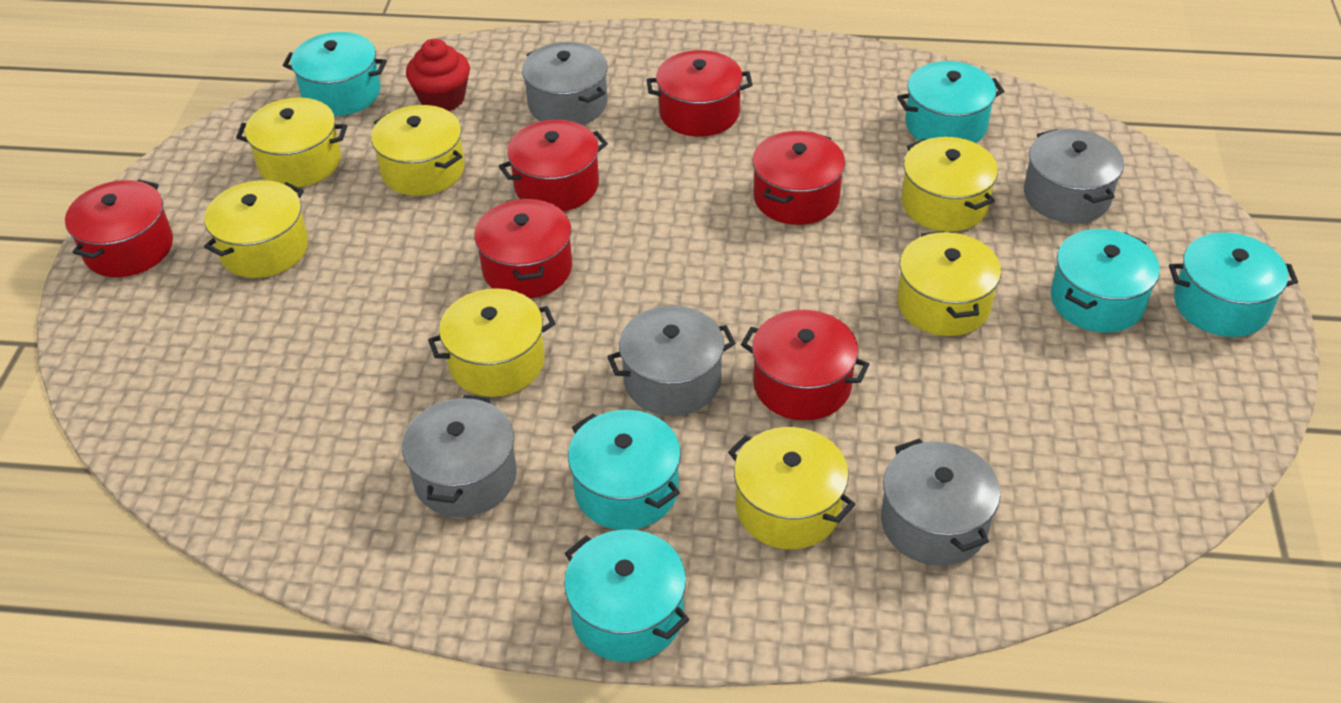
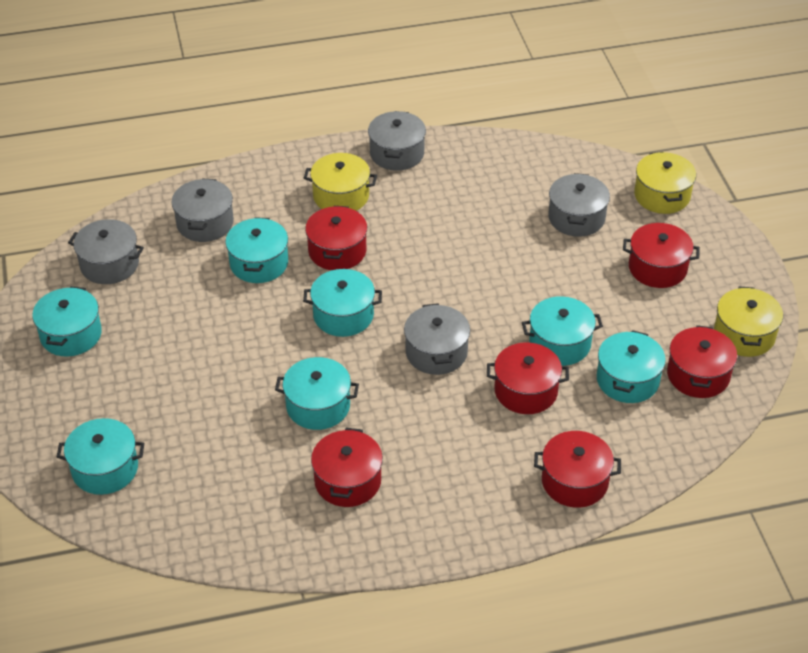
red cupcake: 1 -> 0
turquoise pot: 6 -> 7
yellow pot: 7 -> 3

